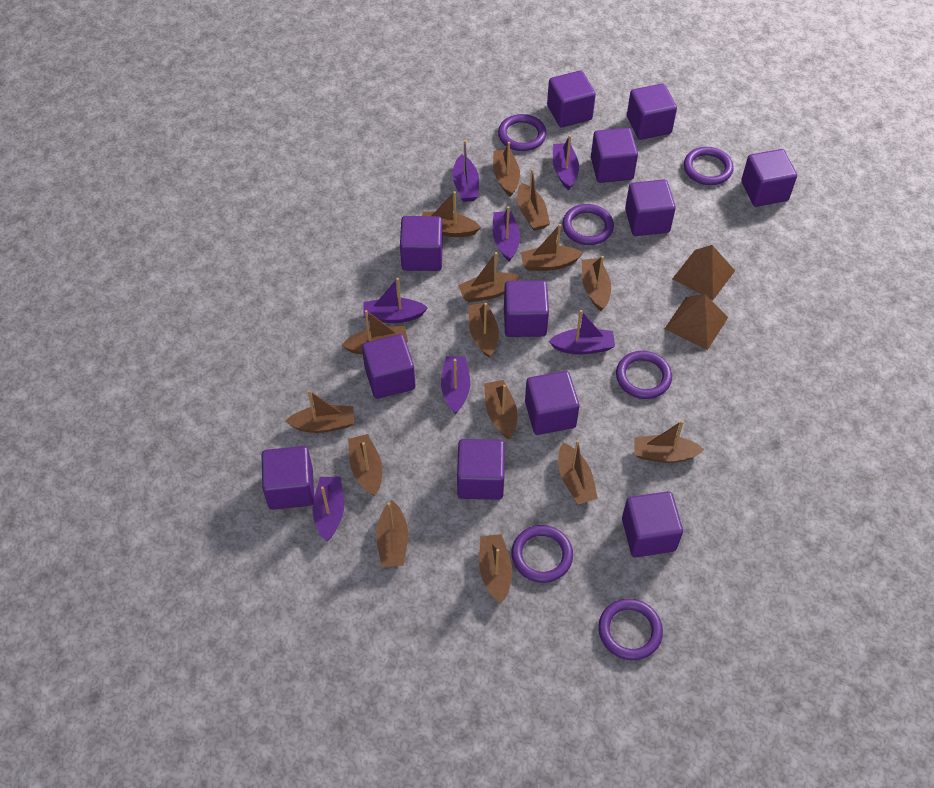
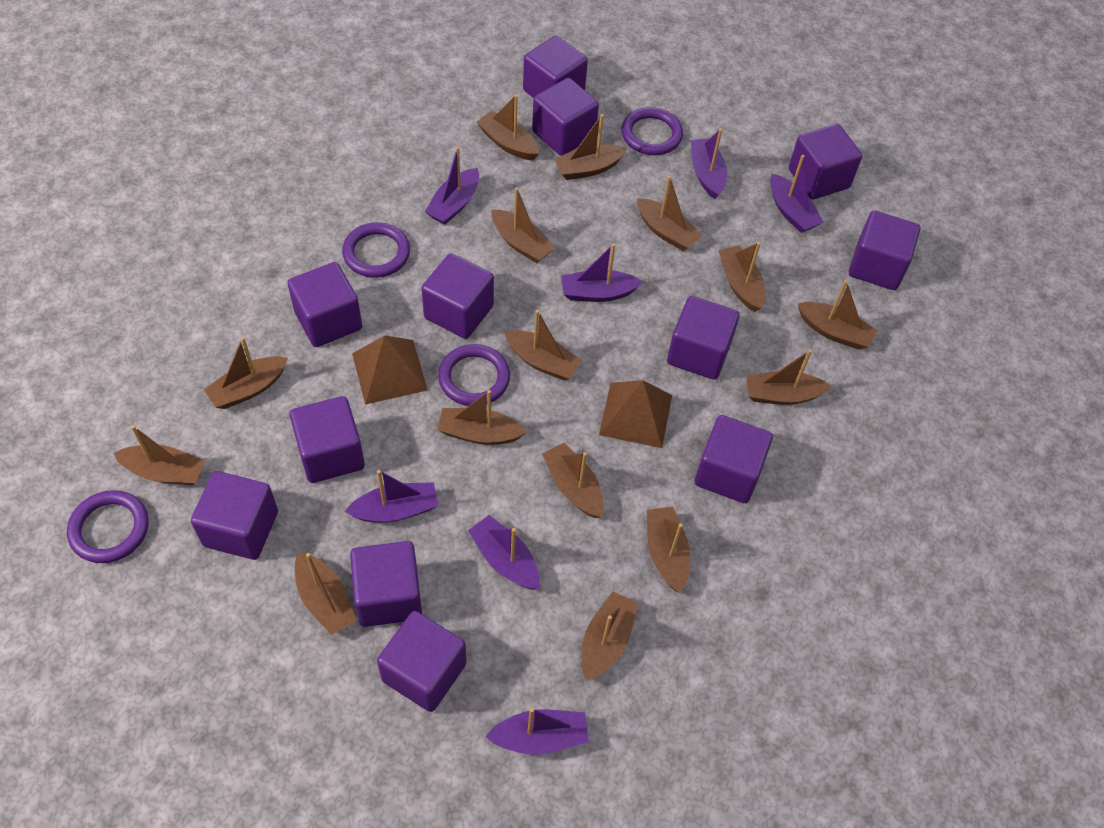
purple ring: 6 -> 4

